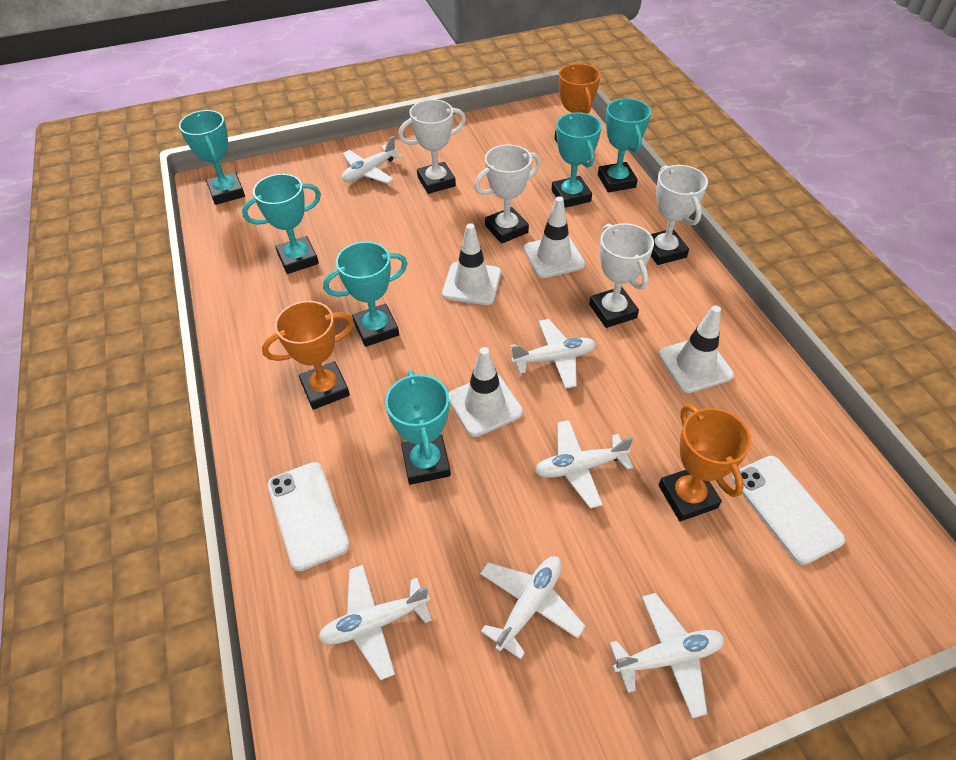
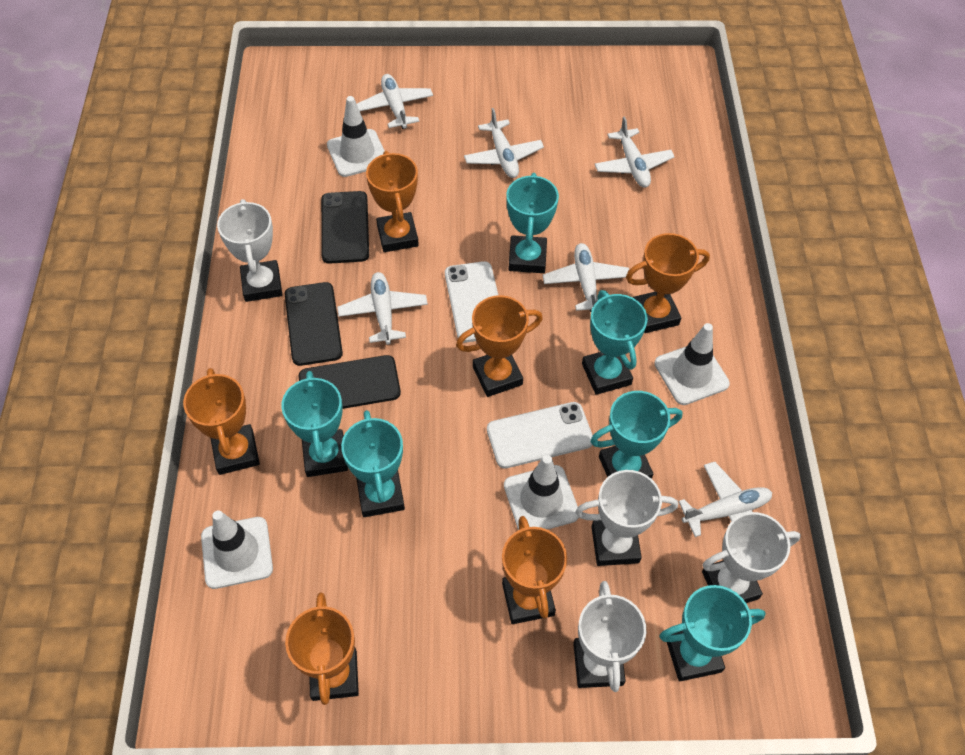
black phone: 0 -> 3
orange trophy: 3 -> 6

